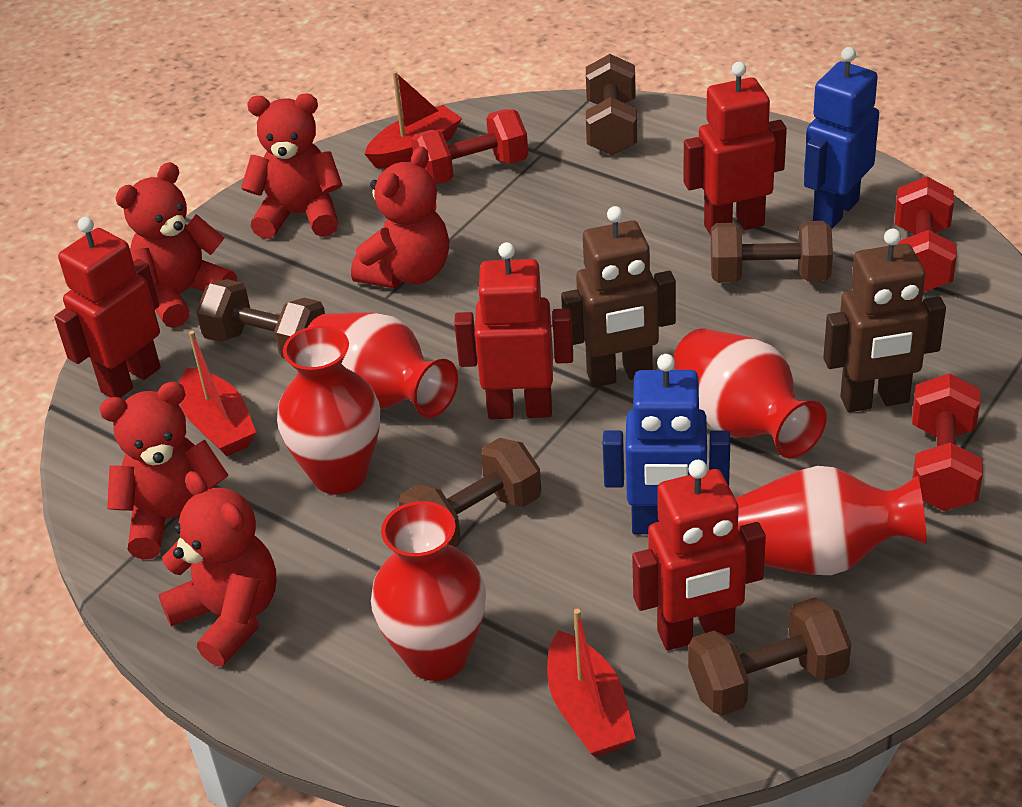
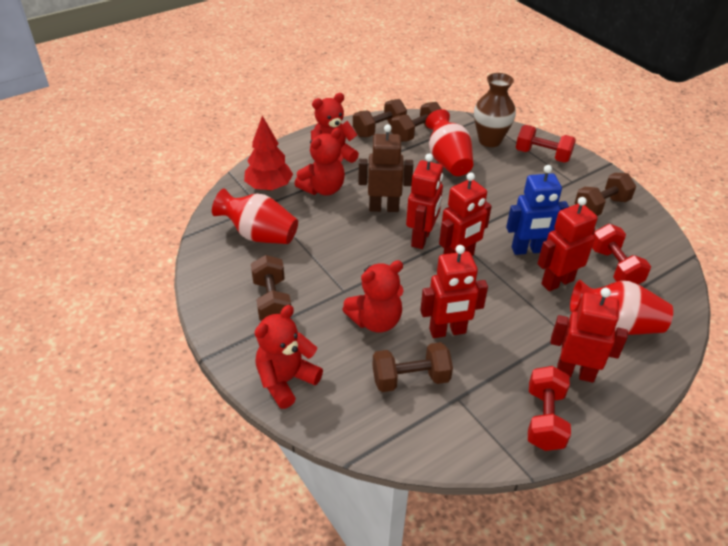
blue robot: 2 -> 1
brown robot: 2 -> 1
brown vase: 0 -> 1
red boat: 3 -> 0
red robot: 4 -> 5
red teddy bear: 5 -> 4
red tree: 0 -> 1
red vase: 5 -> 3

